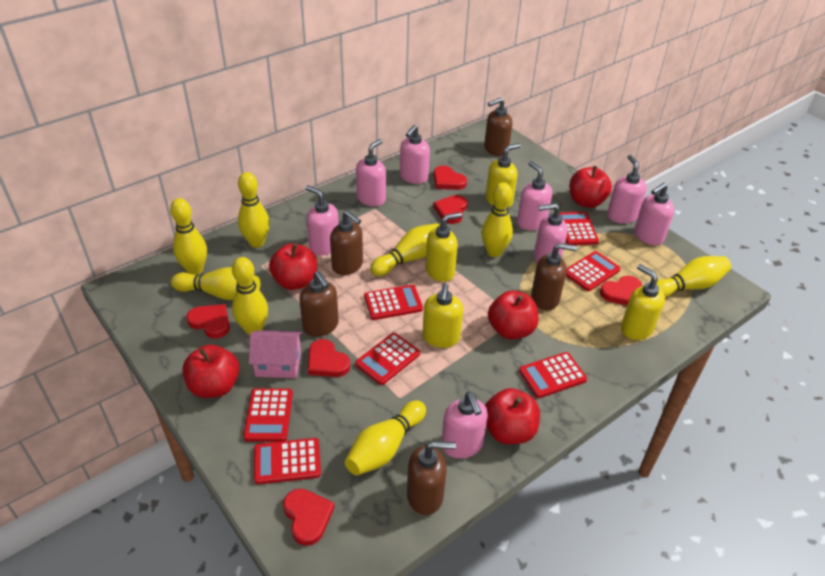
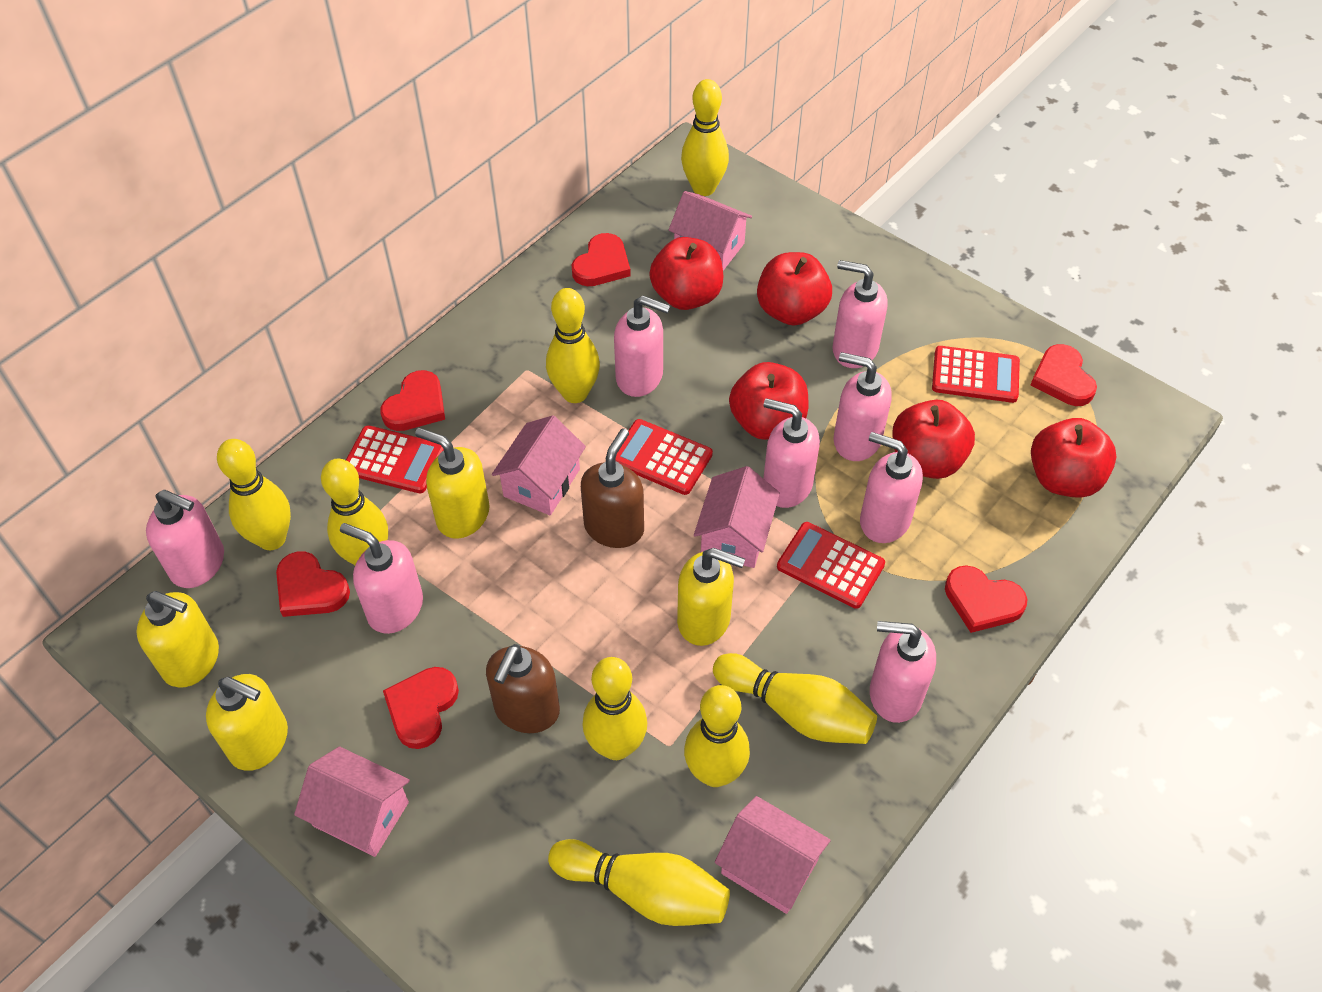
brown soap dispenser: 5 -> 2
pink house: 1 -> 5
red calculator: 7 -> 4

